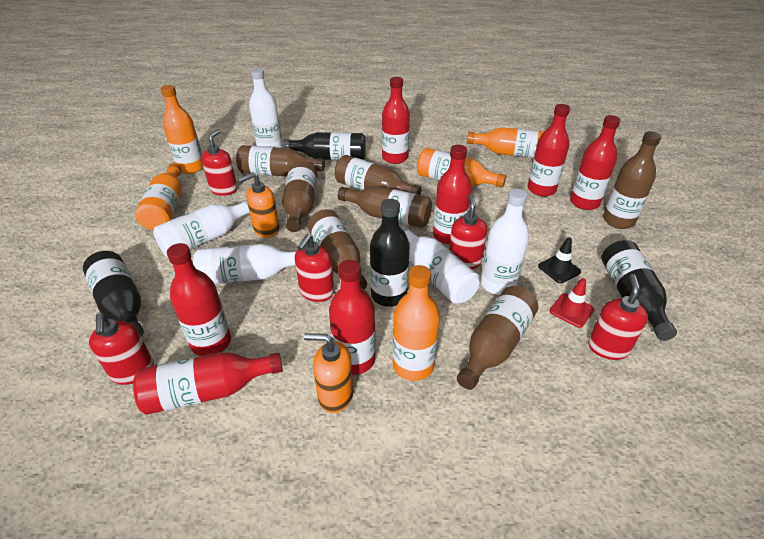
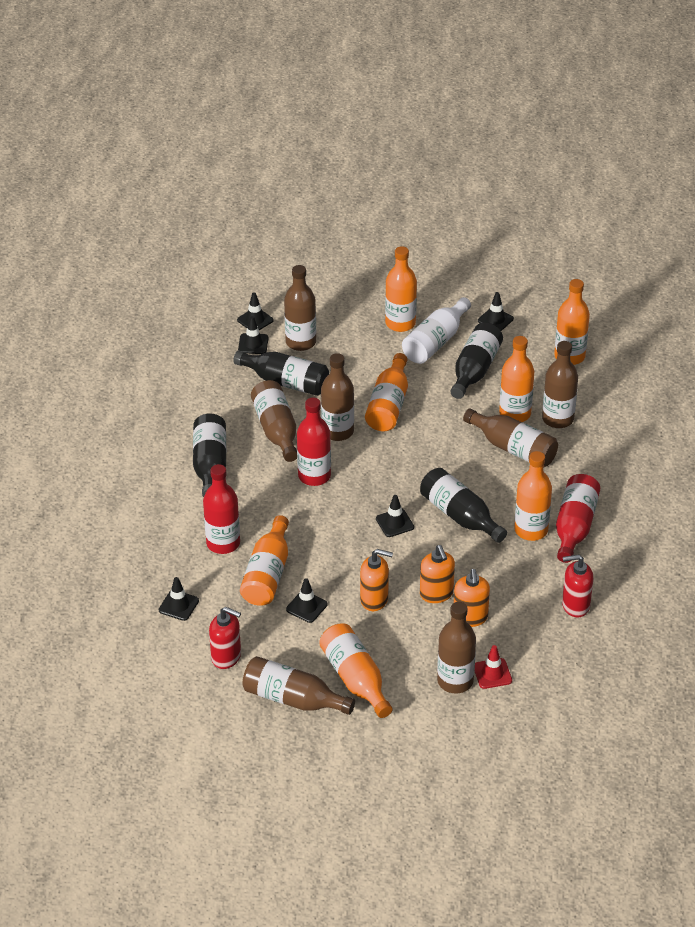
black traffic cone: 1 -> 6
orange bottle: 5 -> 7
orange soap dispenser: 2 -> 3
red bottle: 7 -> 3
red soap dispenser: 5 -> 2
white bottle: 5 -> 1

